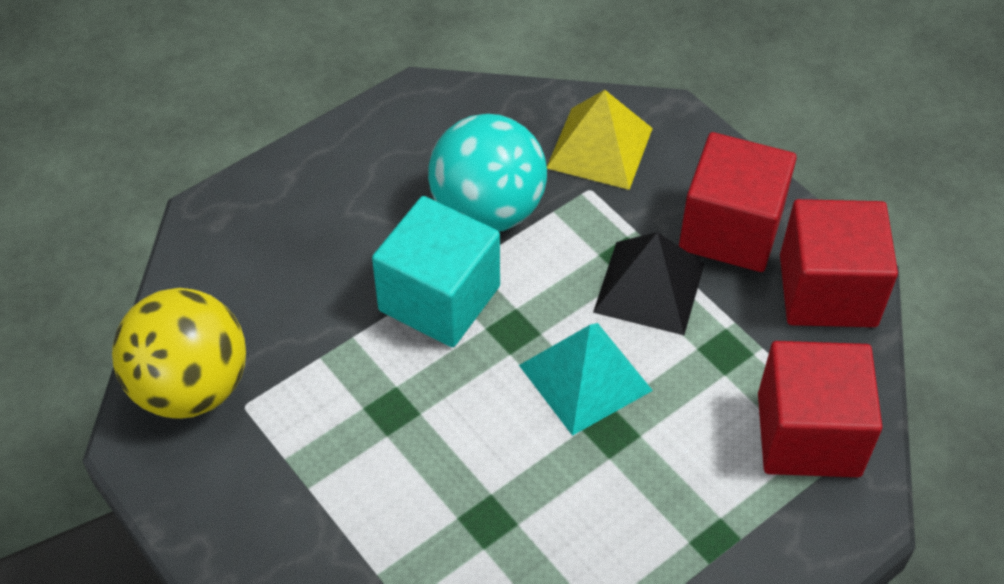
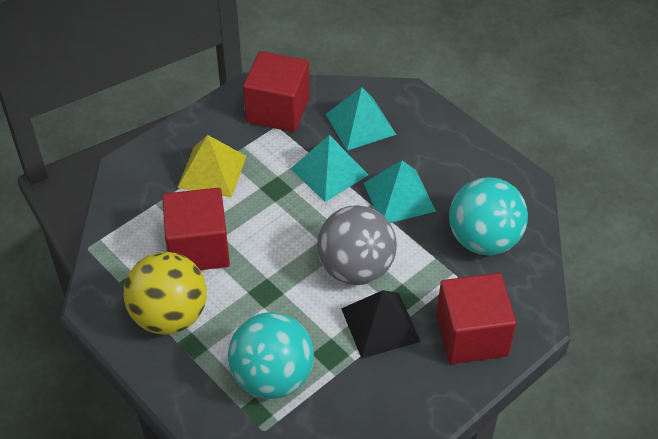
grey ball: 0 -> 1
turquoise ball: 1 -> 2
turquoise cube: 1 -> 0
turquoise pyramid: 1 -> 3

